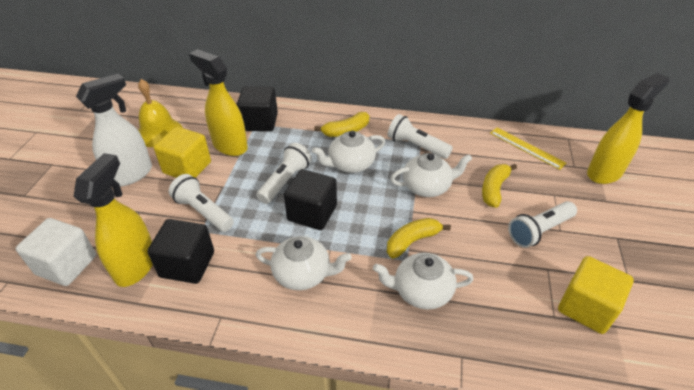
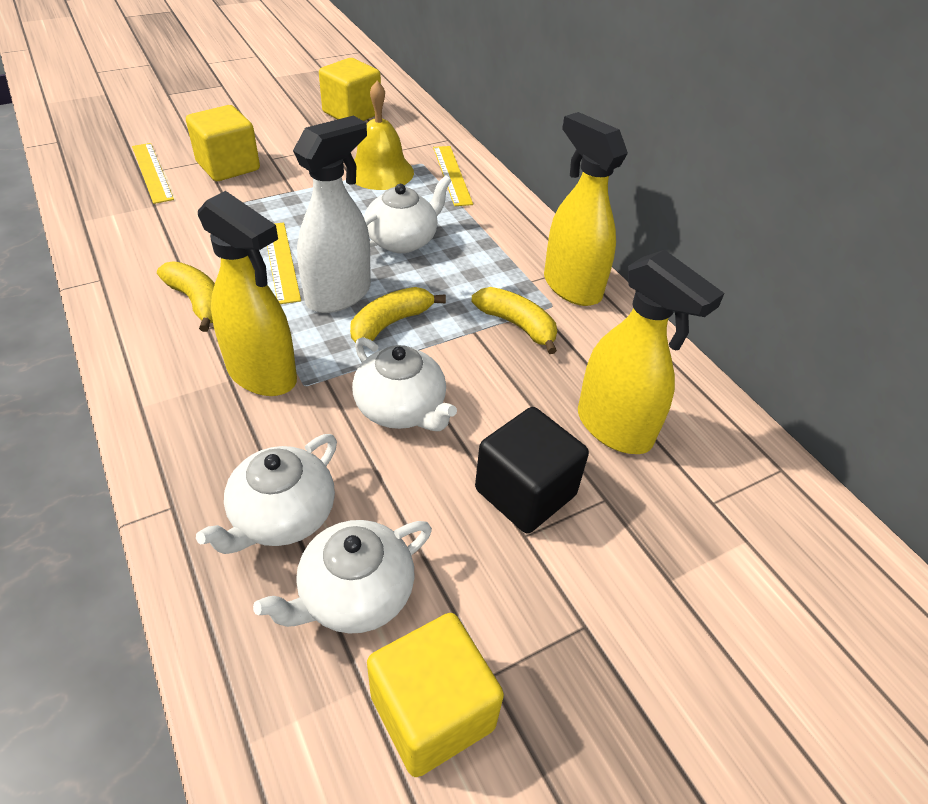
black cube: 3 -> 1
white cube: 1 -> 0
white flashlight: 4 -> 0
yellow cube: 2 -> 3
yellow ruler: 1 -> 3

